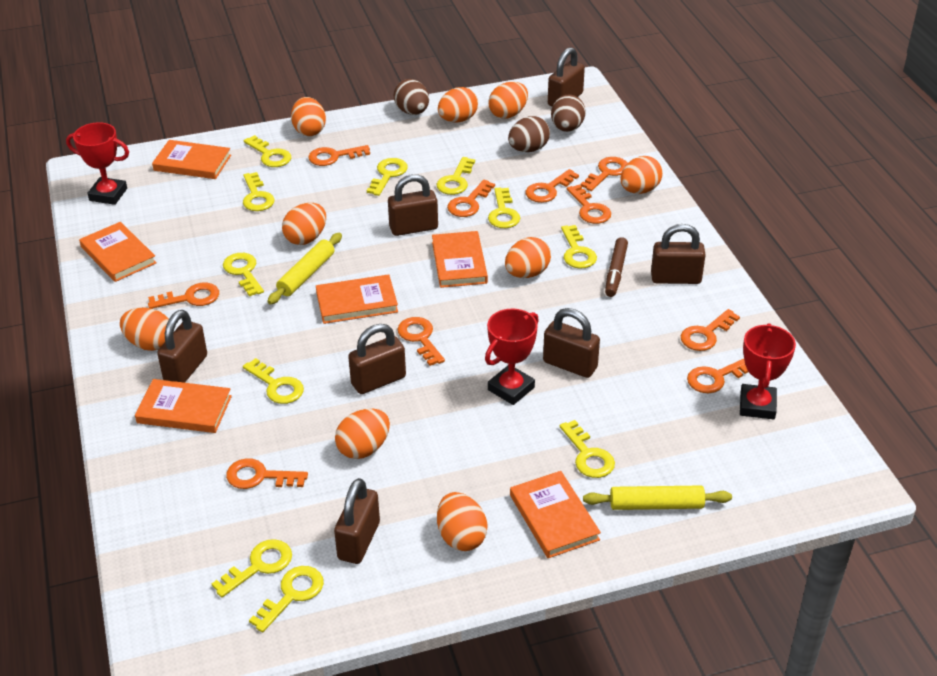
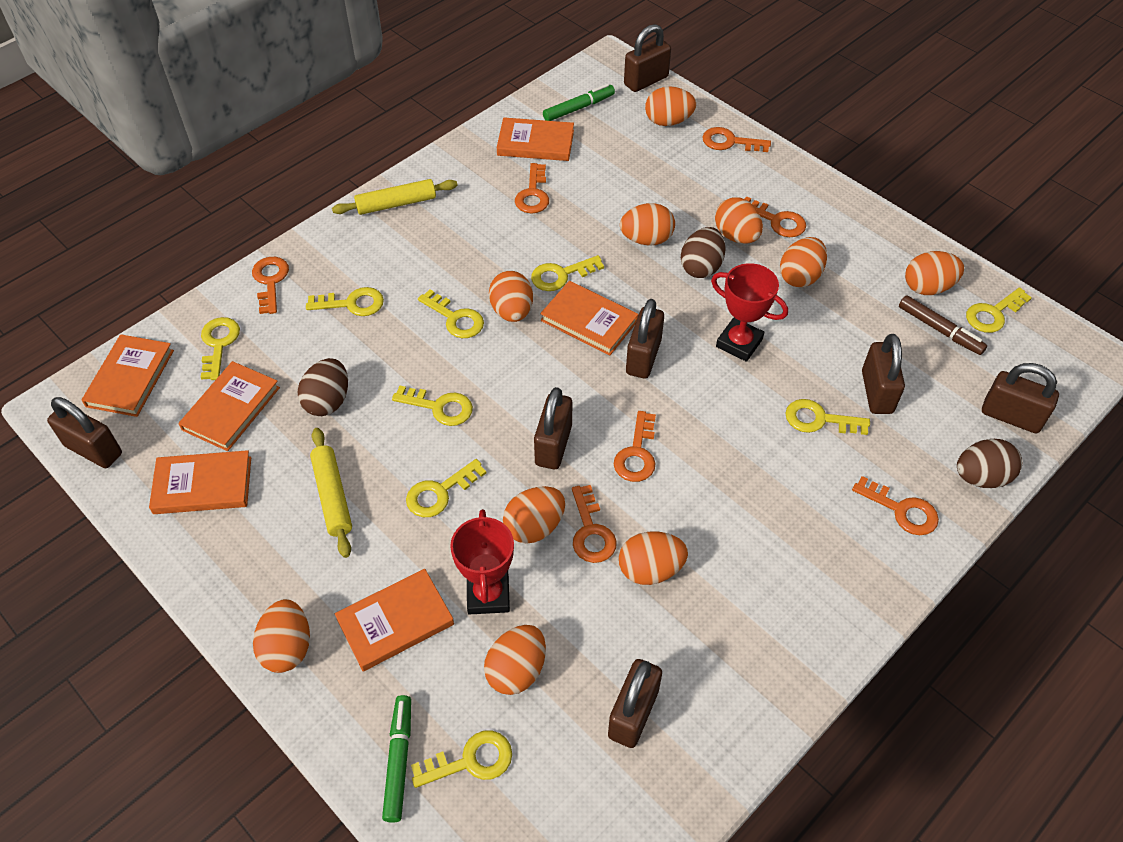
green marker: 0 -> 2
orange egg: 9 -> 10
orange key: 10 -> 7
red trophy: 3 -> 2
yellow key: 11 -> 9

